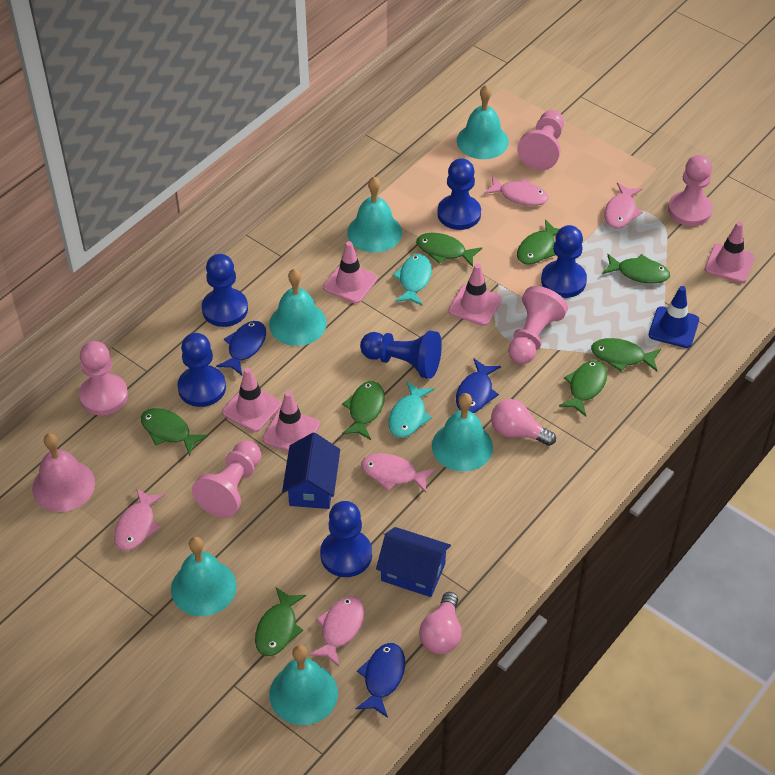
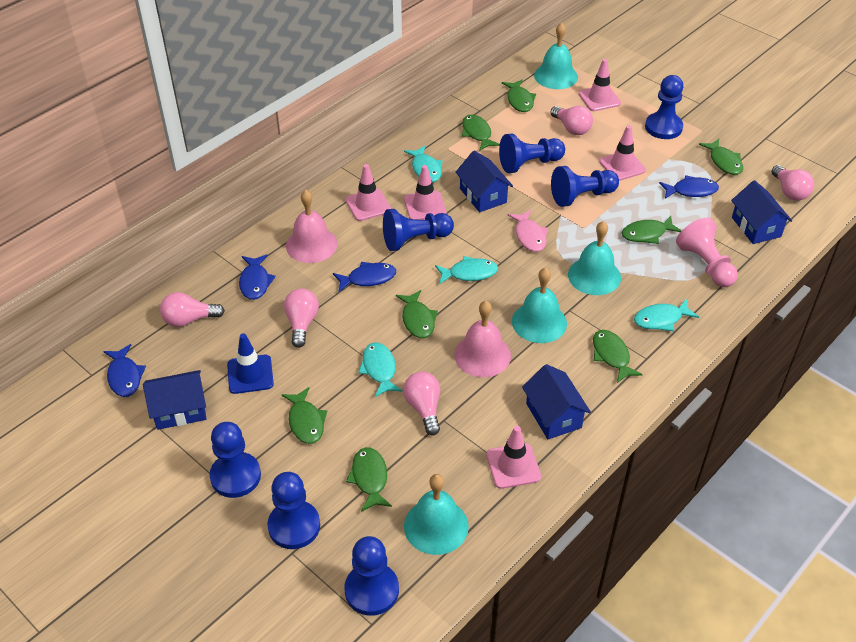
blue fish: 3 -> 4
blue house: 2 -> 4
blue pawn: 6 -> 7
pink bell: 1 -> 2
pink fish: 5 -> 1
pink light bulb: 2 -> 5
pink pawn: 5 -> 1
turquoise bell: 6 -> 4
turquoise fish: 2 -> 4

